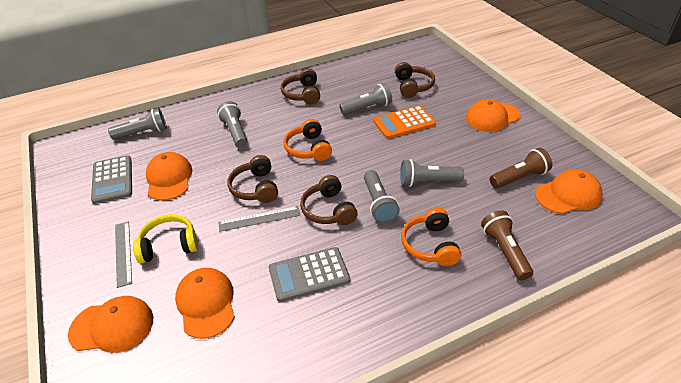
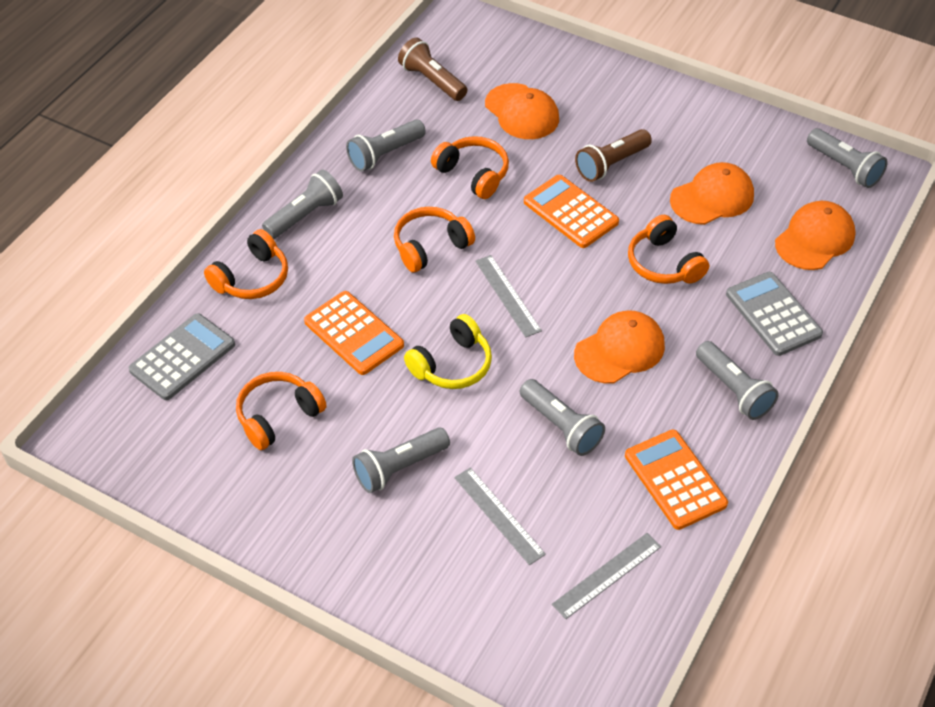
brown headphones: 4 -> 0
grey flashlight: 5 -> 6
grey ruler: 2 -> 3
orange calculator: 1 -> 3
orange cap: 5 -> 4
orange headphones: 2 -> 5

